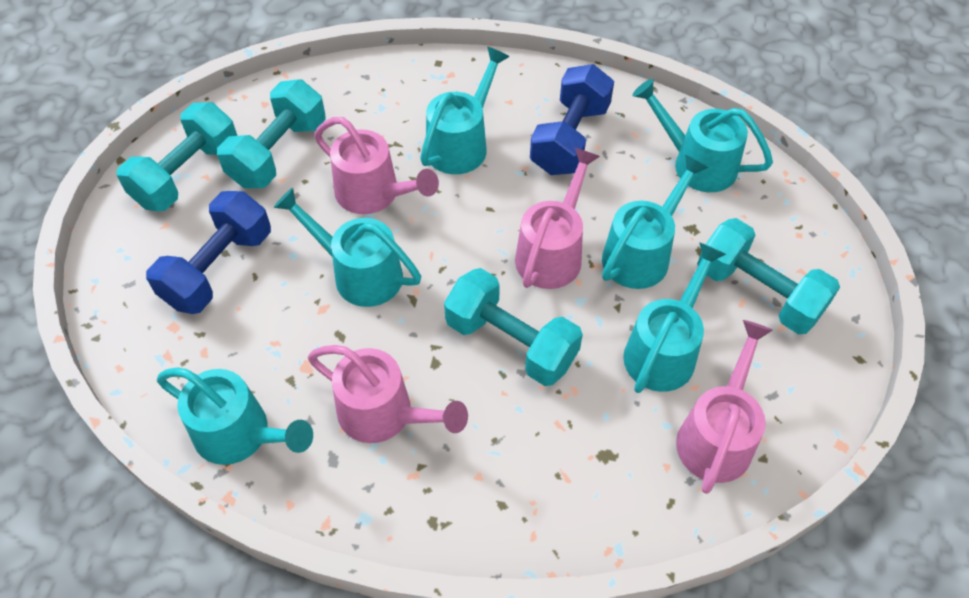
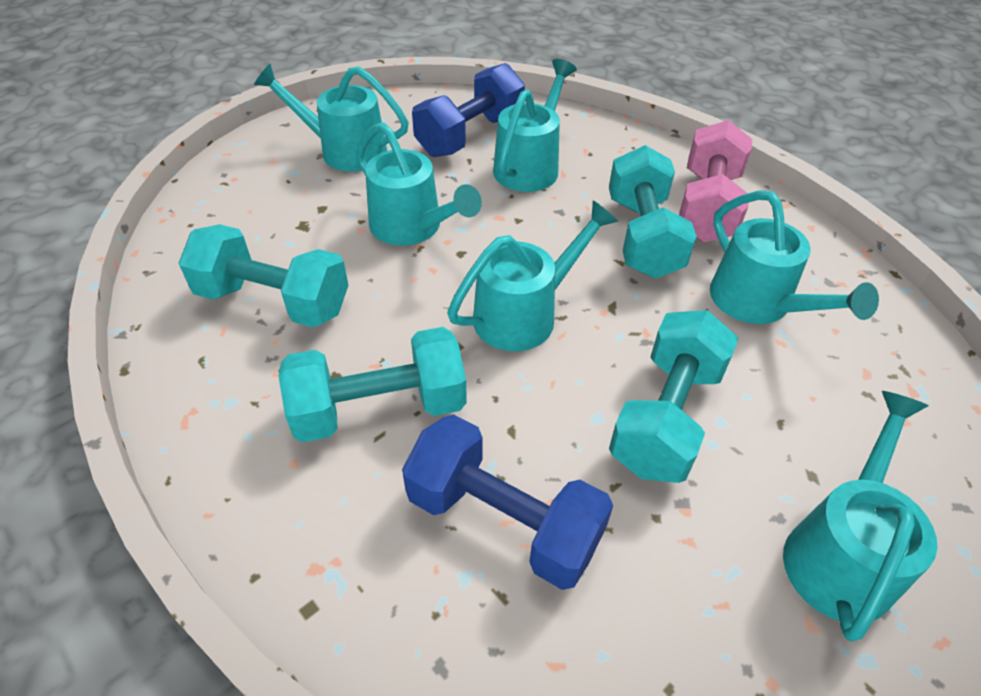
pink dumbbell: 0 -> 1
pink watering can: 4 -> 0

